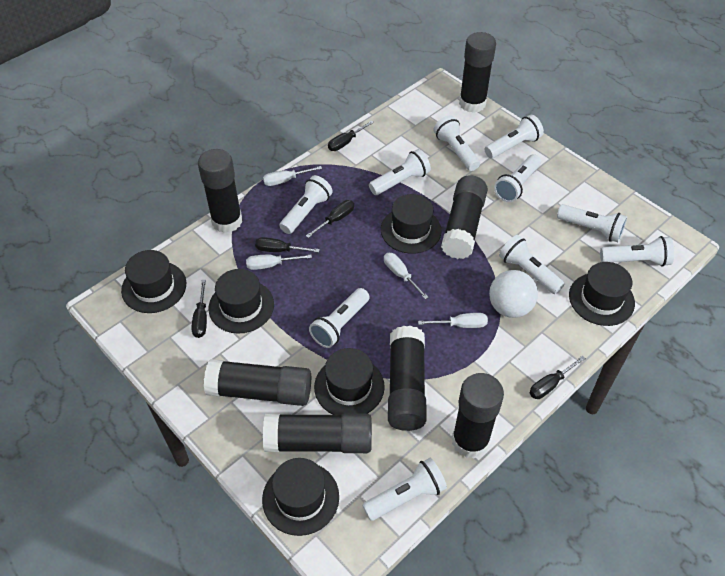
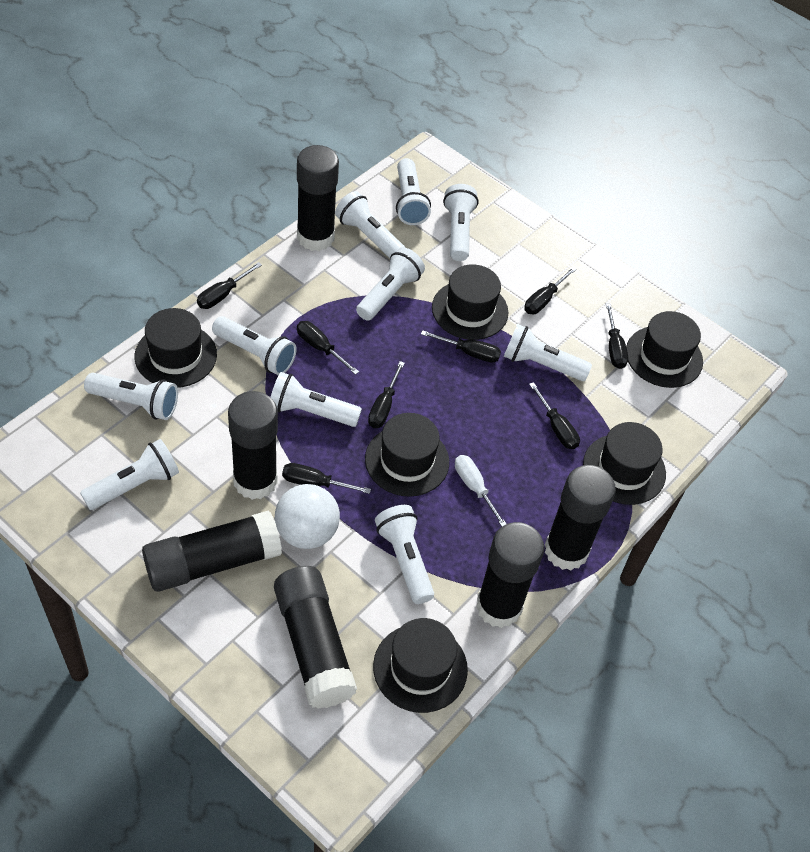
black glue stick: 7 -> 6
black screwdriver: 5 -> 8
white screwdriver: 4 -> 1

